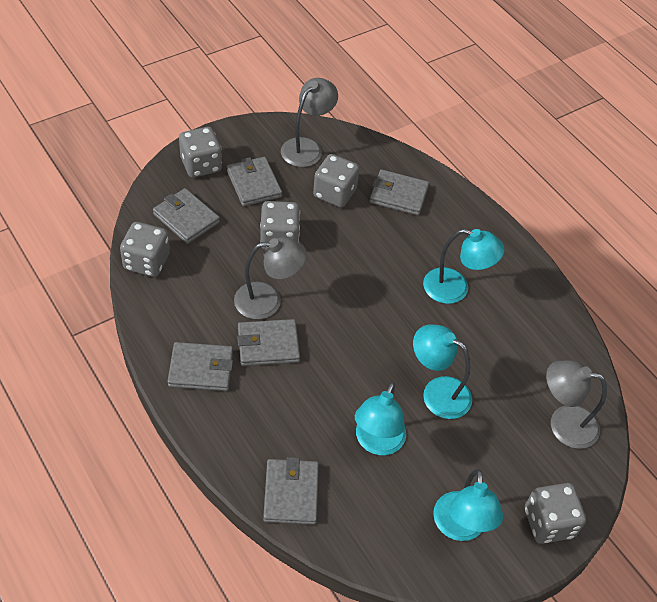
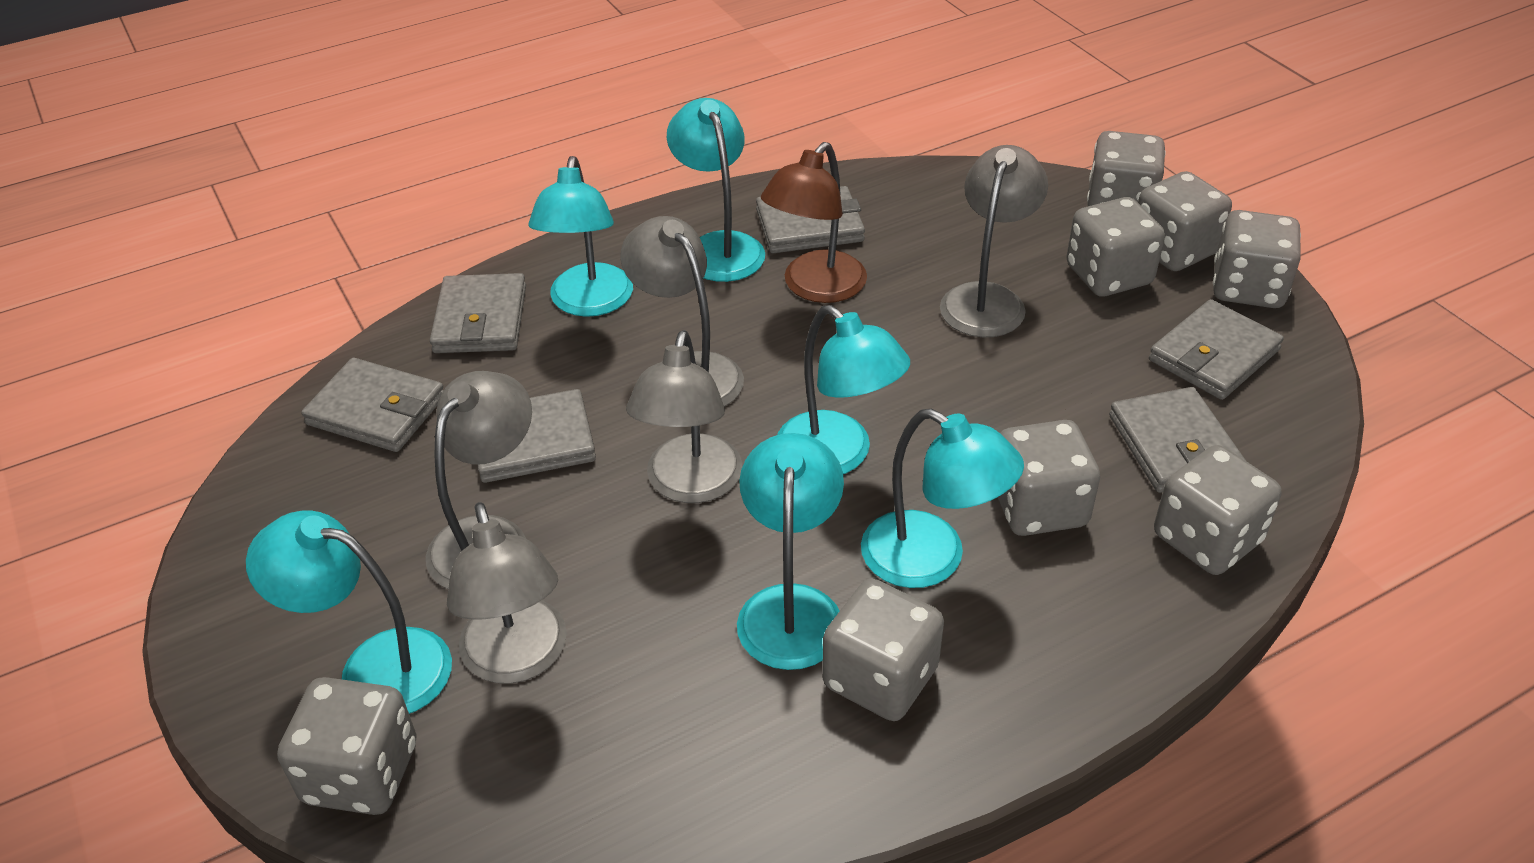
brown lamp: 0 -> 1
grey dice: 5 -> 8
grey lamp: 3 -> 5
turquoise lamp: 4 -> 6

